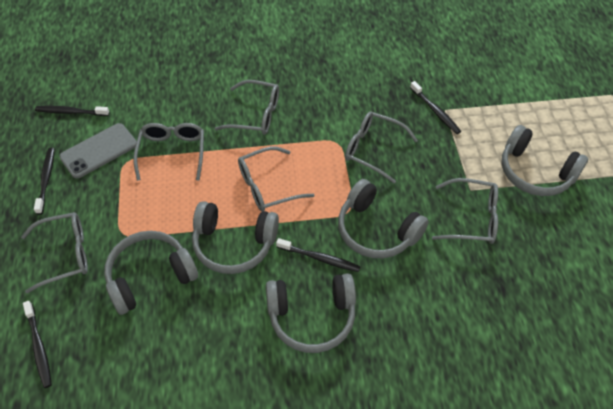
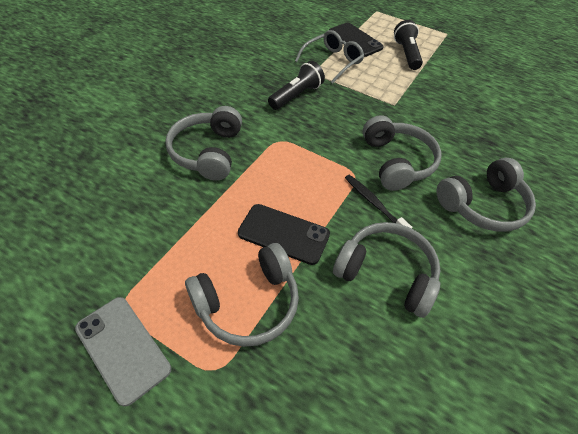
black flashlight: 0 -> 2
black phone: 0 -> 2
black toothbrush: 5 -> 1
grey glasses: 6 -> 1

